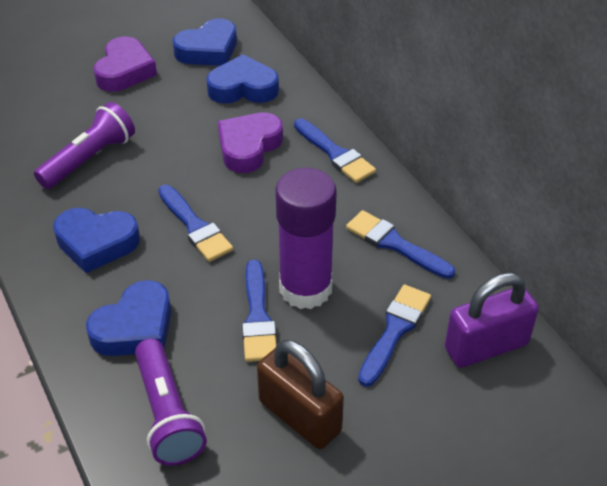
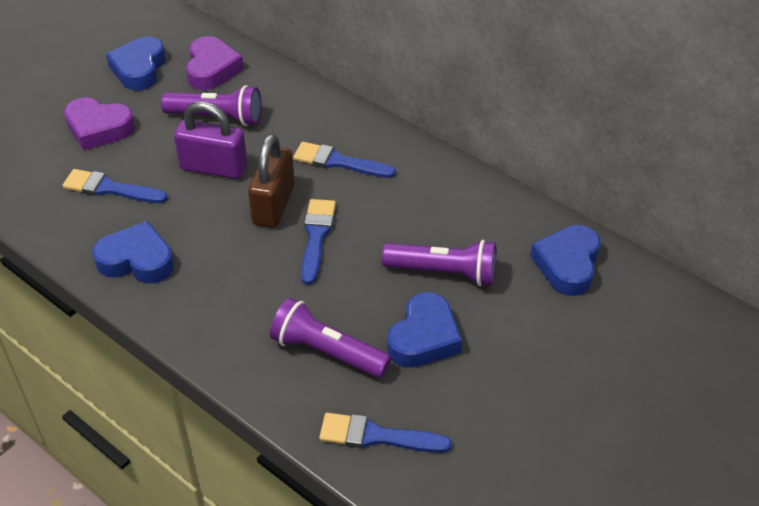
blue brush: 5 -> 4
purple flashlight: 2 -> 3
purple glue stick: 1 -> 0

